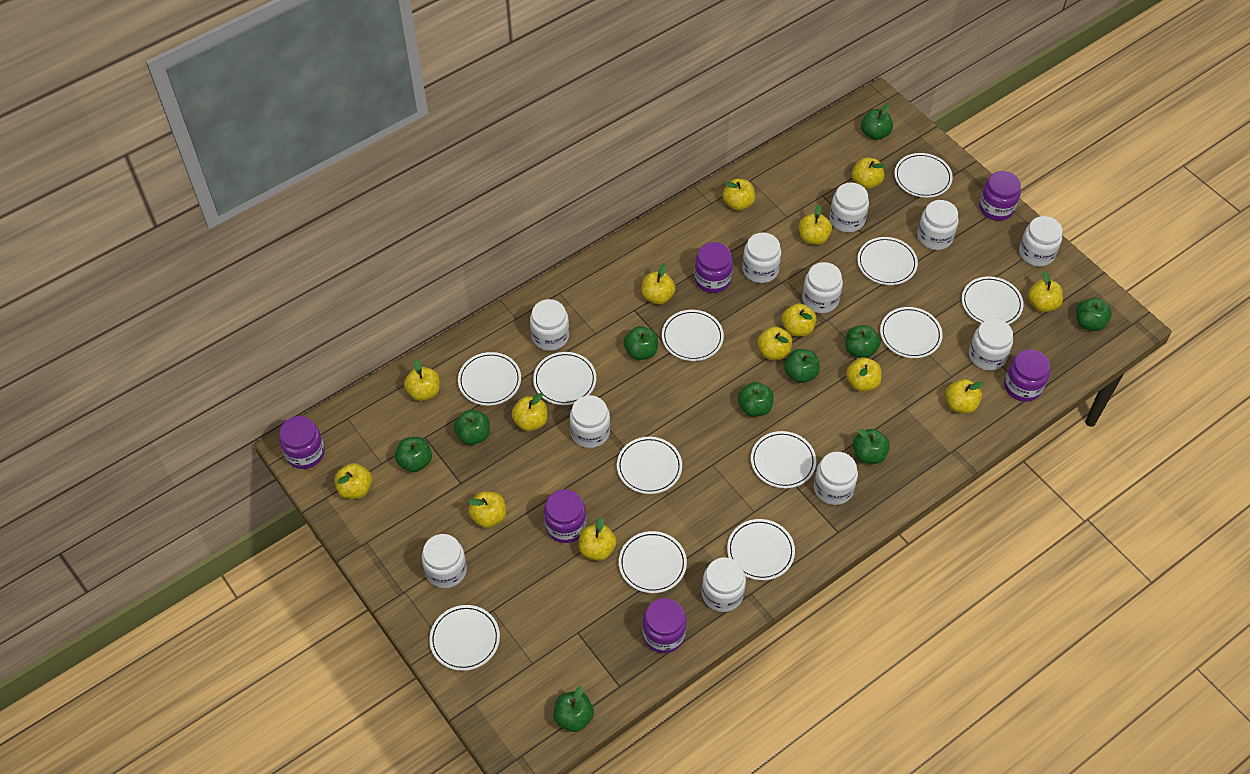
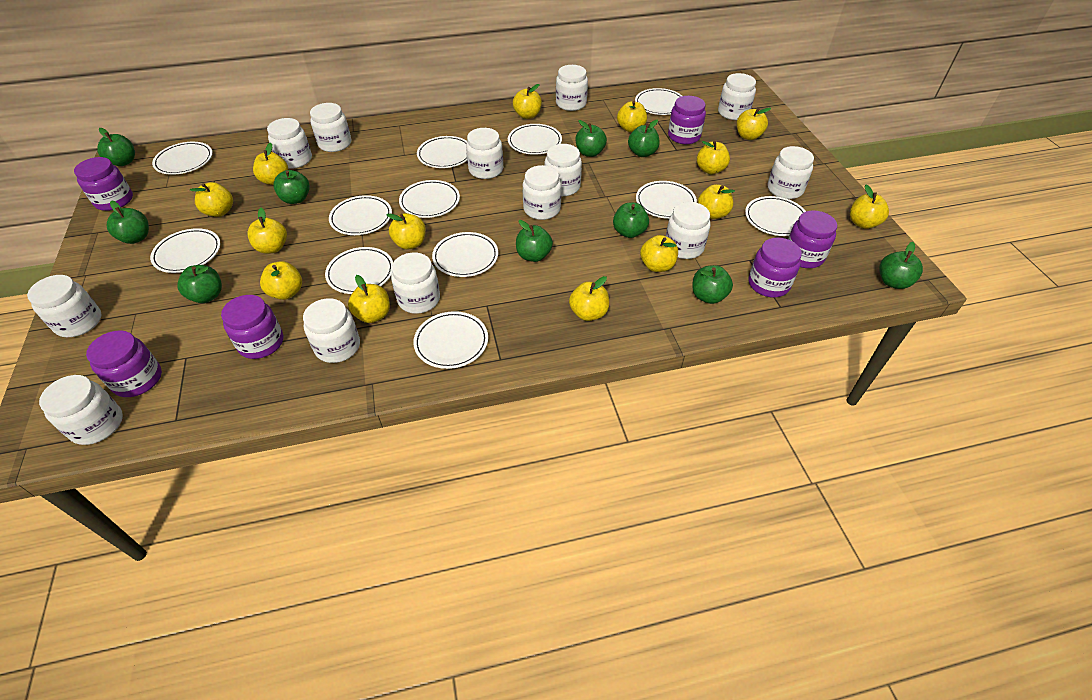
white jar: 11 -> 13

